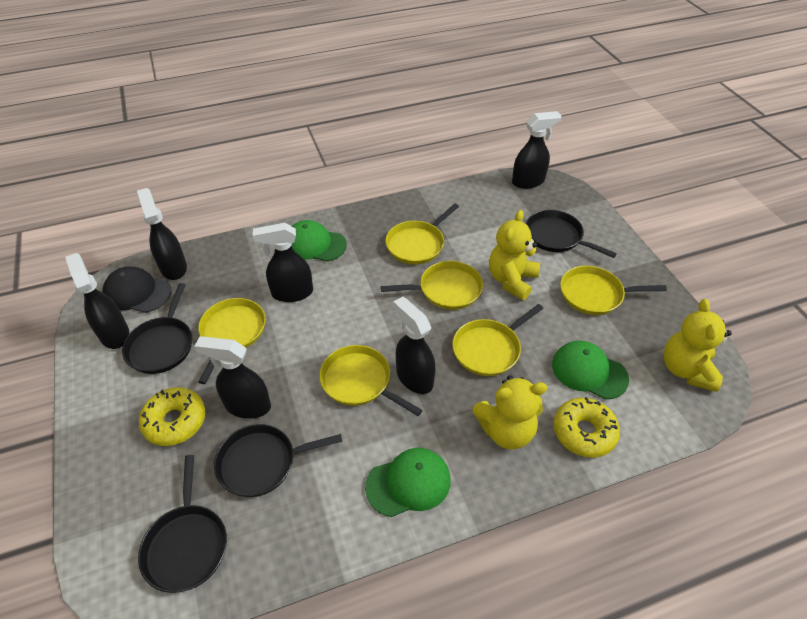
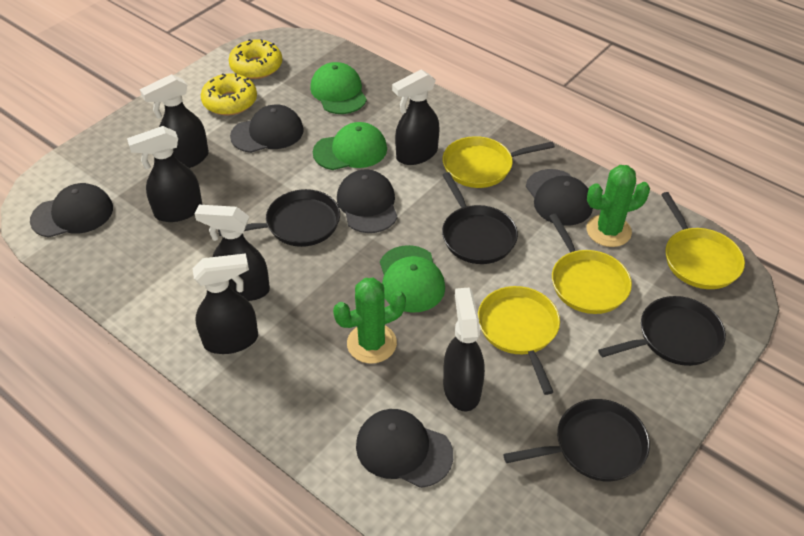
black cap: 1 -> 5
green cactus: 0 -> 2
yellow pan: 6 -> 4
yellow teddy bear: 3 -> 0

